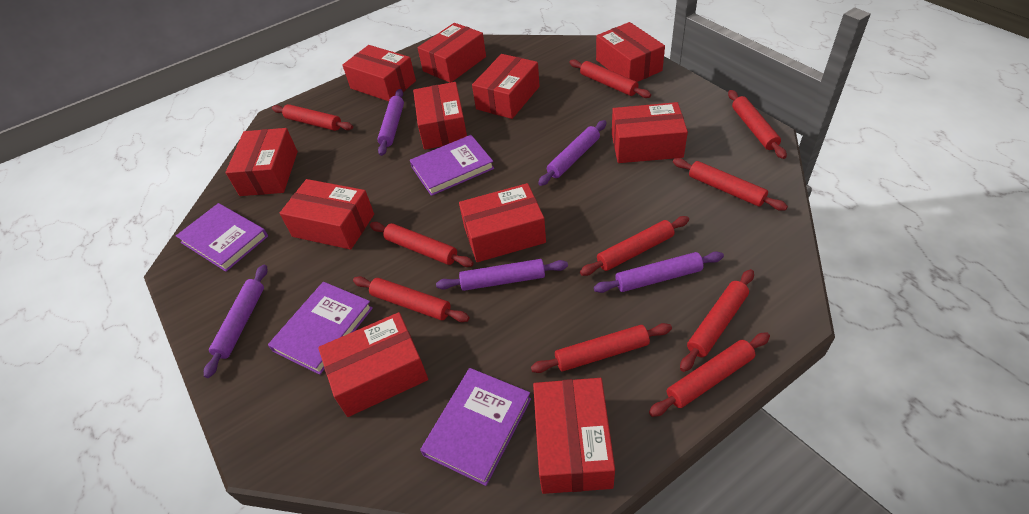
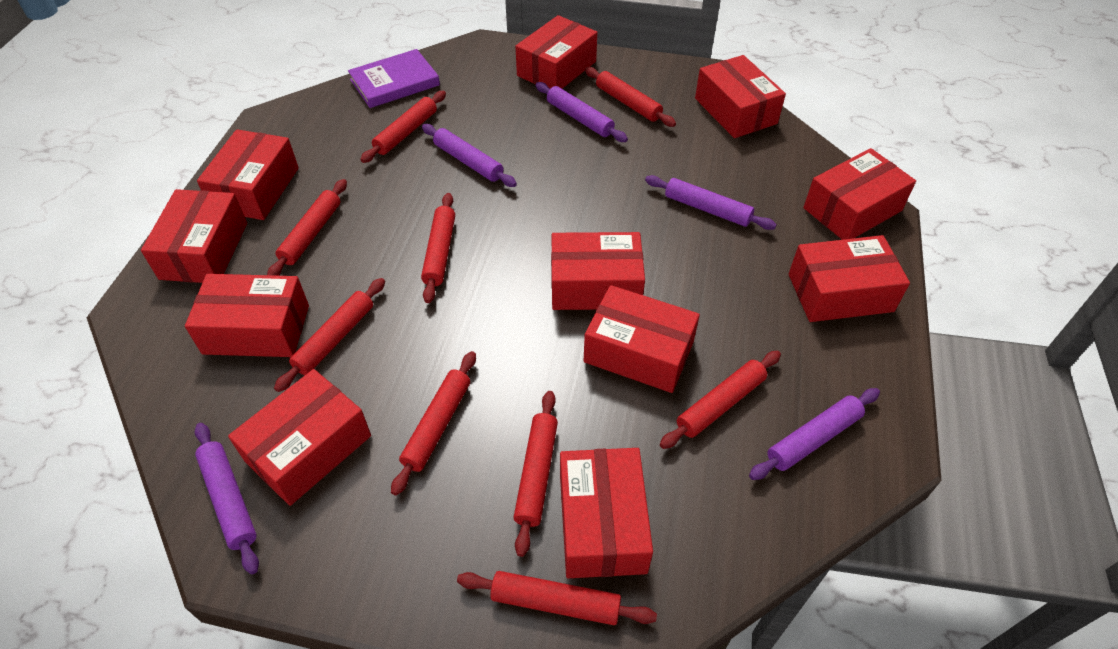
purple book: 4 -> 1
red rolling pin: 10 -> 9

